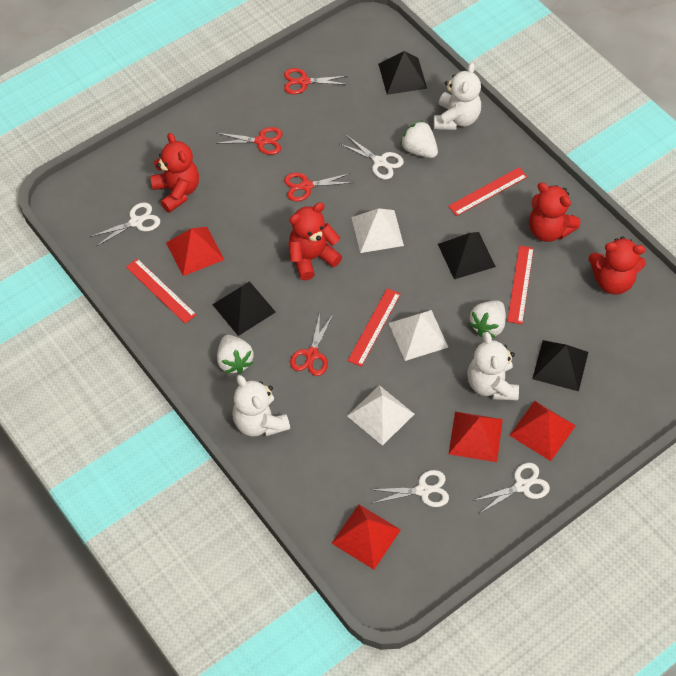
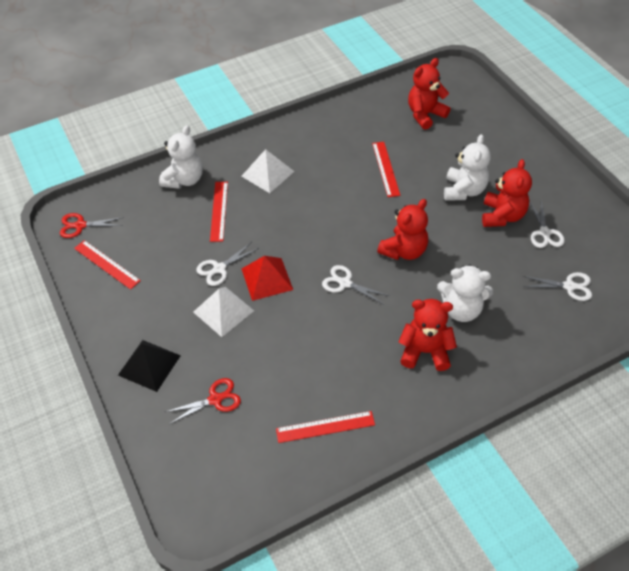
black pyramid: 4 -> 1
red pyramid: 4 -> 1
red scissors: 4 -> 2
white pyramid: 3 -> 2
white strawberry: 3 -> 0

